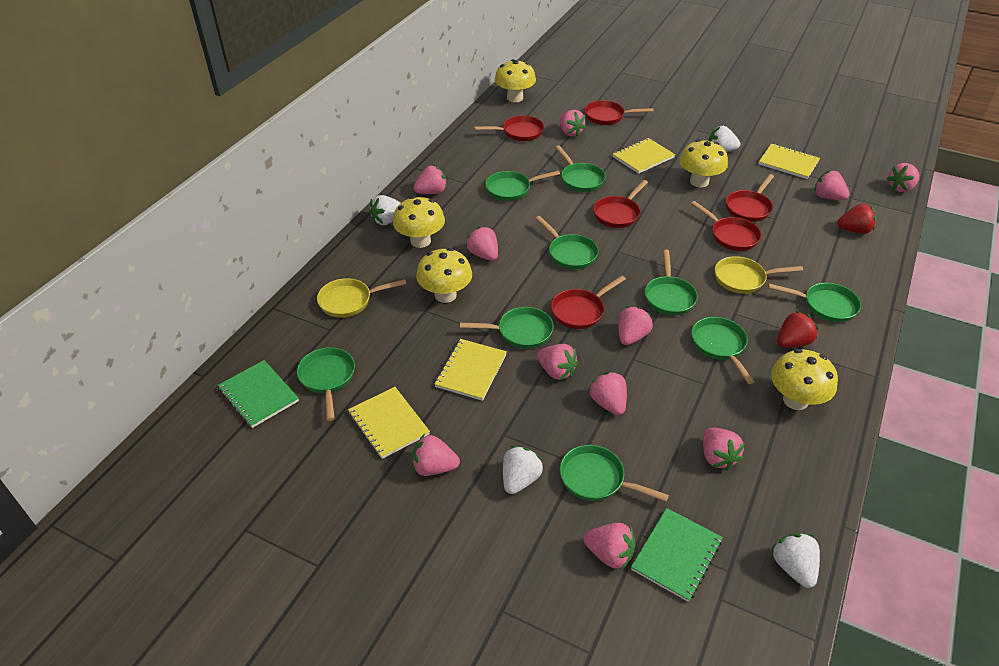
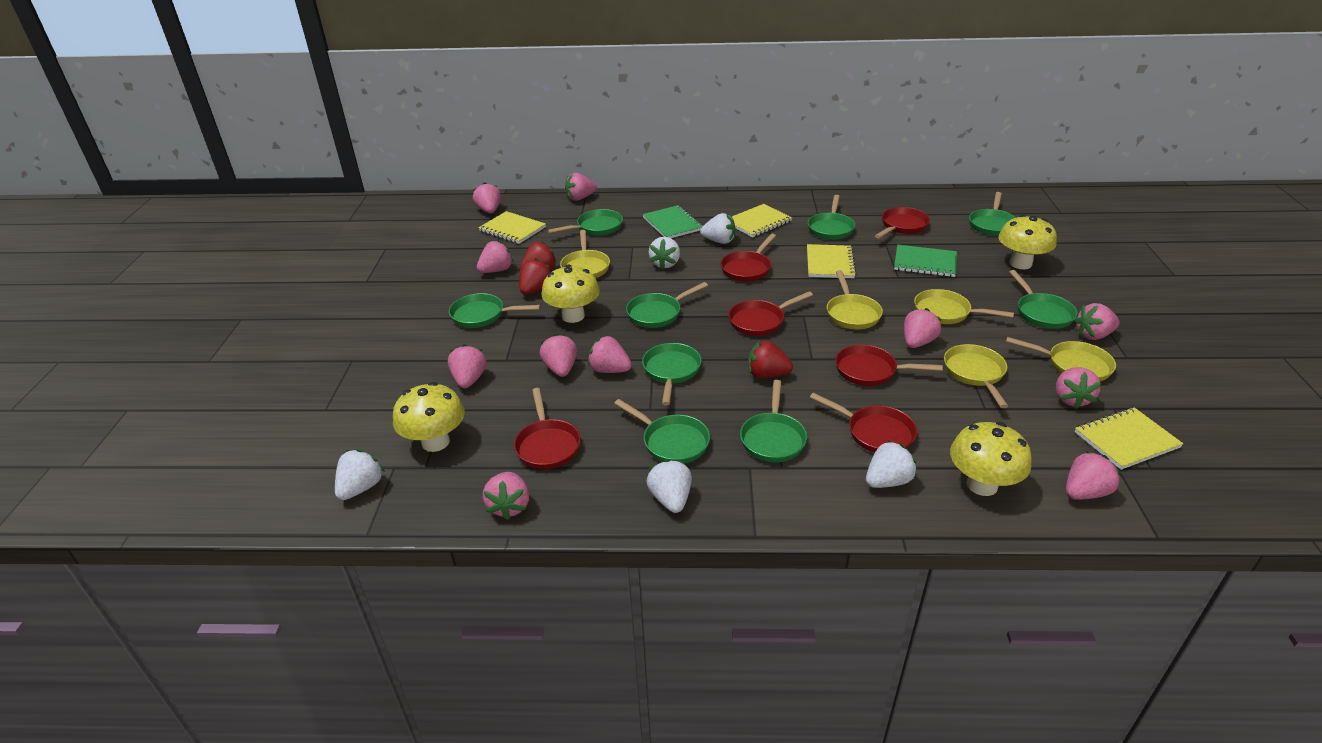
red strawberry: 2 -> 3
white strawberry: 4 -> 5
yellow mushroom: 5 -> 4
yellow pan: 2 -> 5

